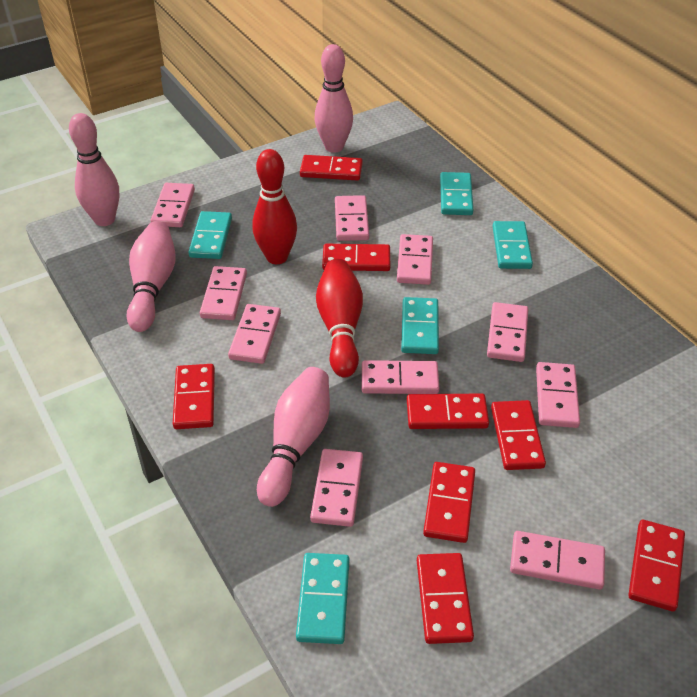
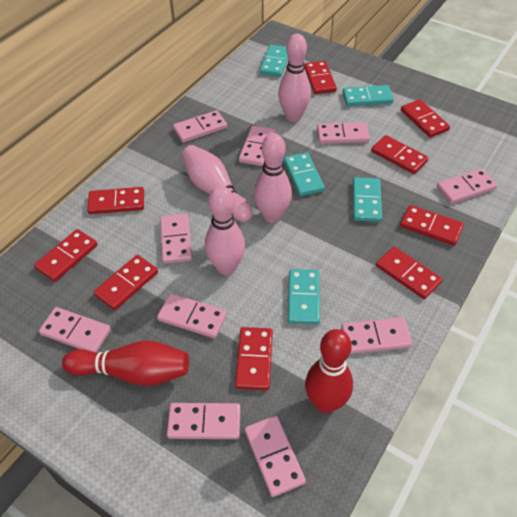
red domino: 8 -> 9

